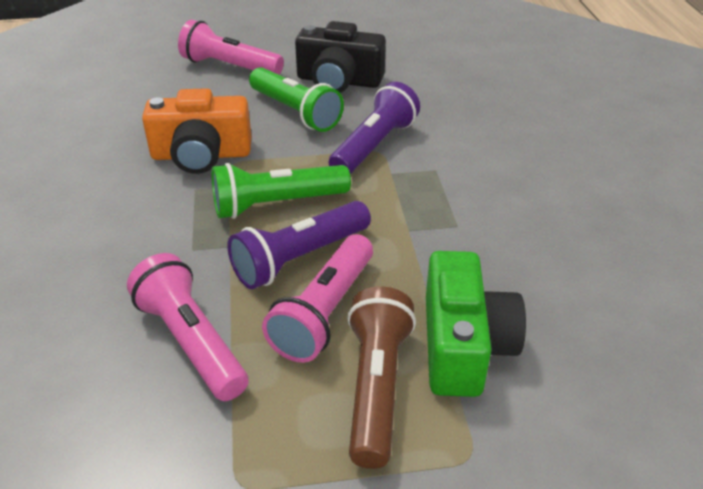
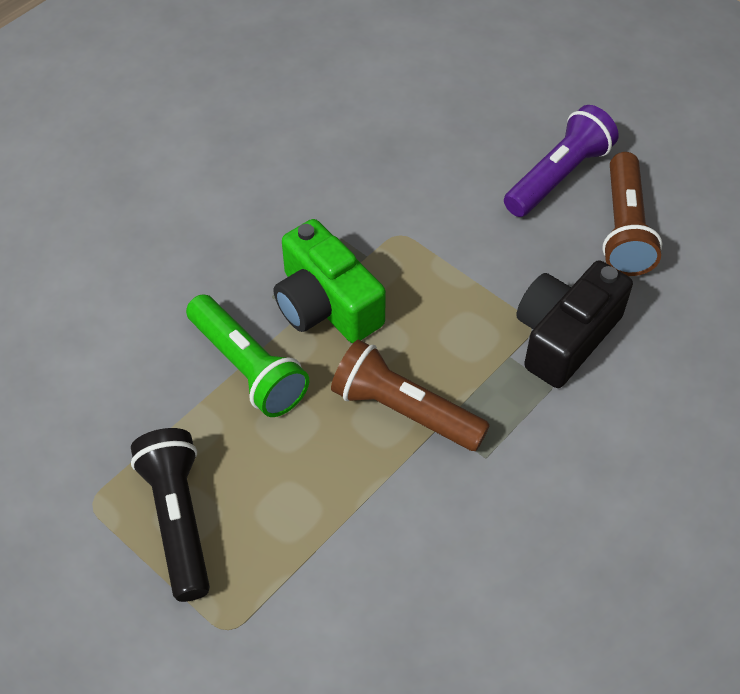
black flashlight: 0 -> 1
brown flashlight: 1 -> 2
green flashlight: 2 -> 1
orange camera: 1 -> 0
pink flashlight: 3 -> 0
purple flashlight: 2 -> 1

